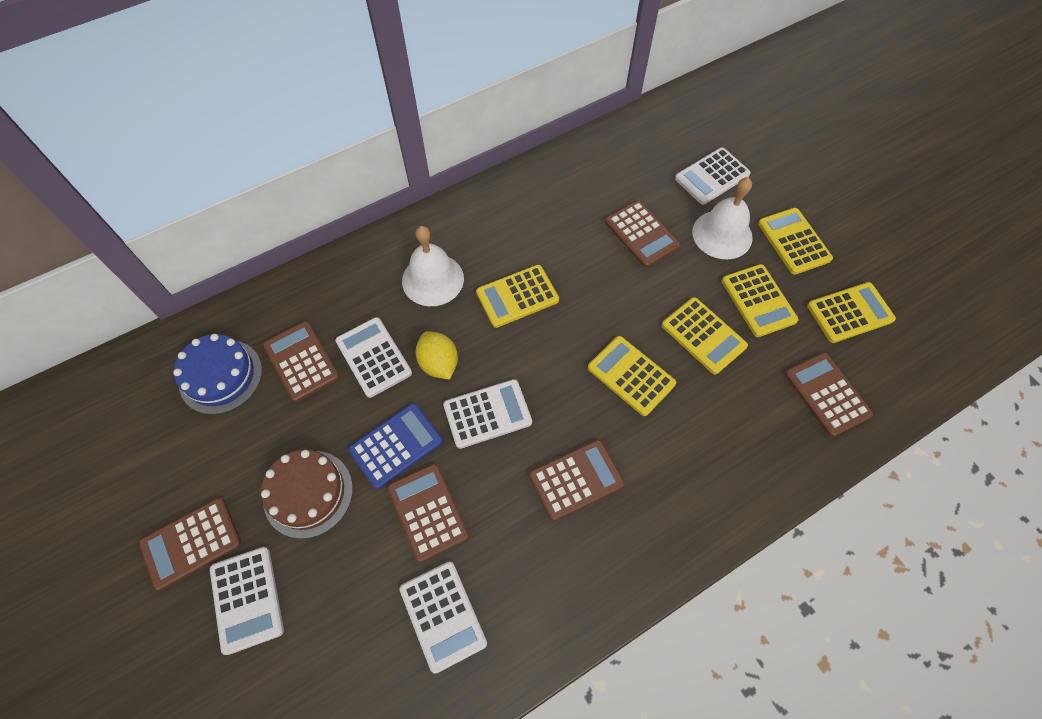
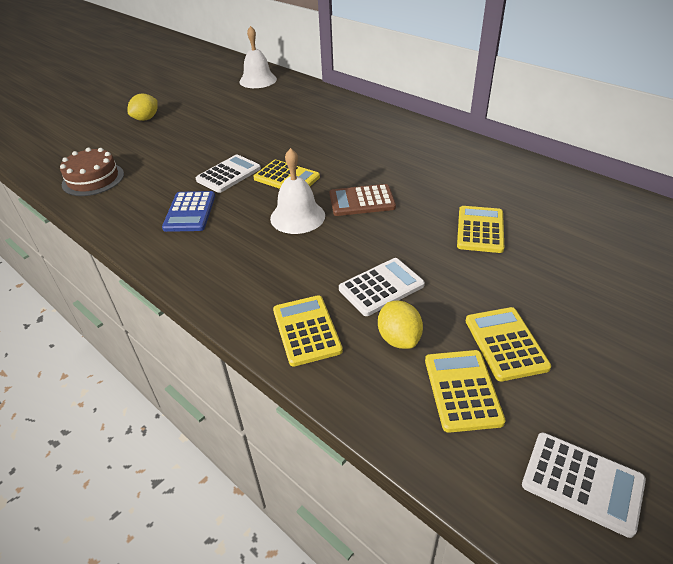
blue cake: 1 -> 0
brown calculator: 6 -> 1
white calculator: 5 -> 3
yellow calculator: 6 -> 5
yellow lemon: 1 -> 2

